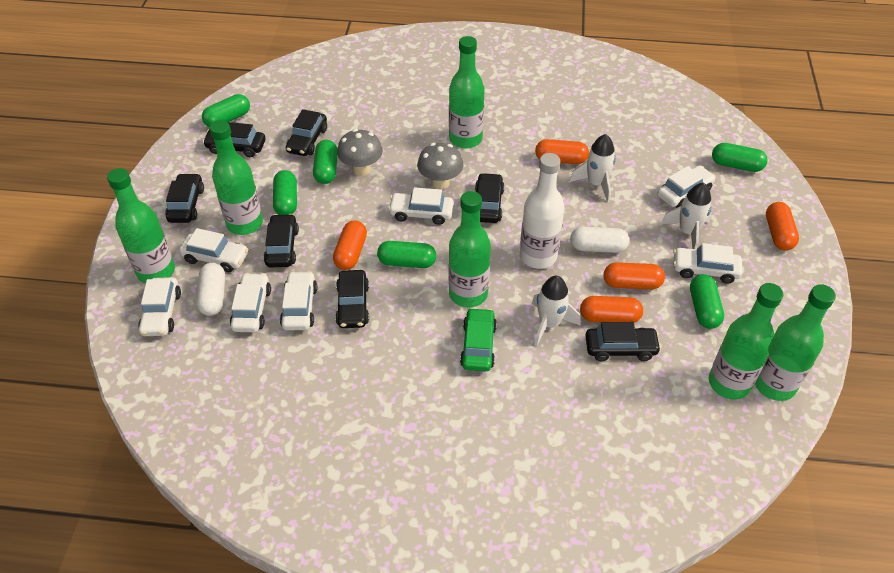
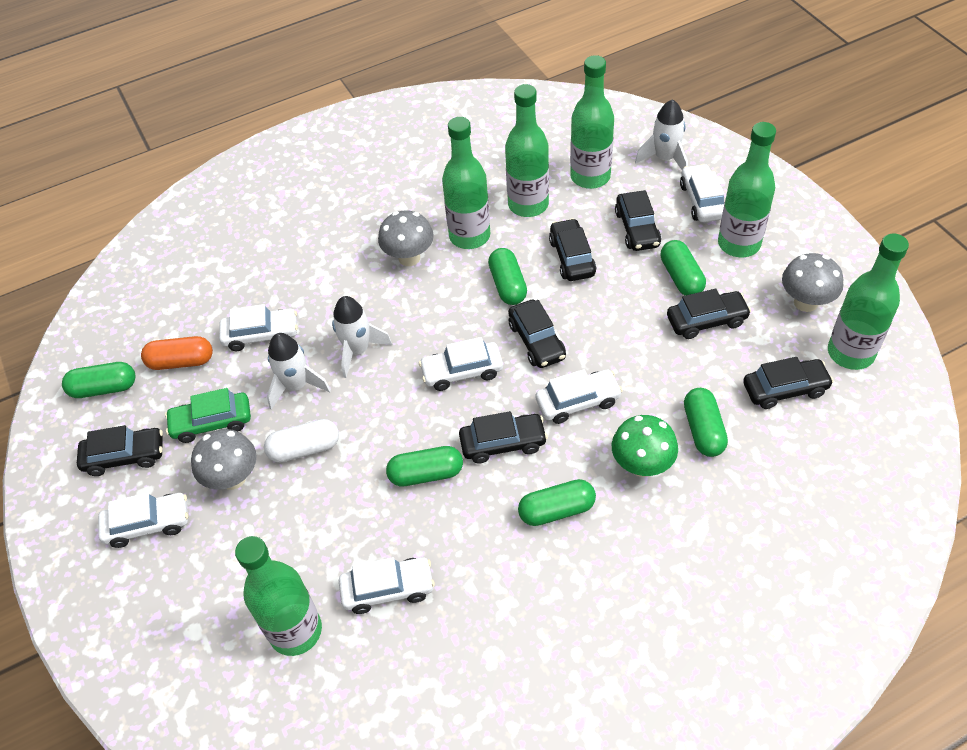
green mushroom: 0 -> 1
grey mushroom: 2 -> 3
orange capsule: 5 -> 1
white bottle: 1 -> 0
white capsule: 2 -> 1
white car: 7 -> 6

